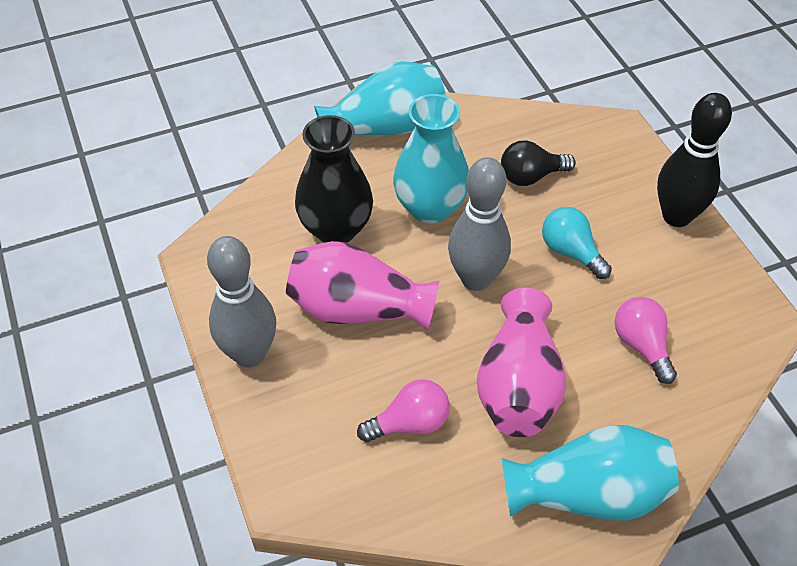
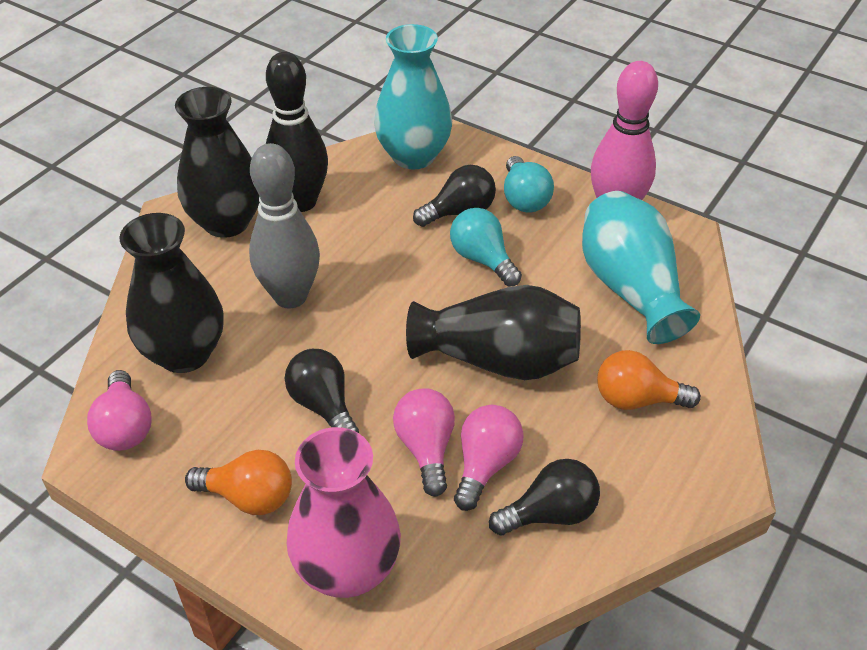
black light bulb: 1 -> 3
black vase: 1 -> 3
grey bowling pin: 2 -> 1
orange light bulb: 0 -> 2
pink bowling pin: 0 -> 1
pink light bulb: 2 -> 3
pink vase: 2 -> 1
turquoise light bulb: 1 -> 2
turquoise vase: 3 -> 2

